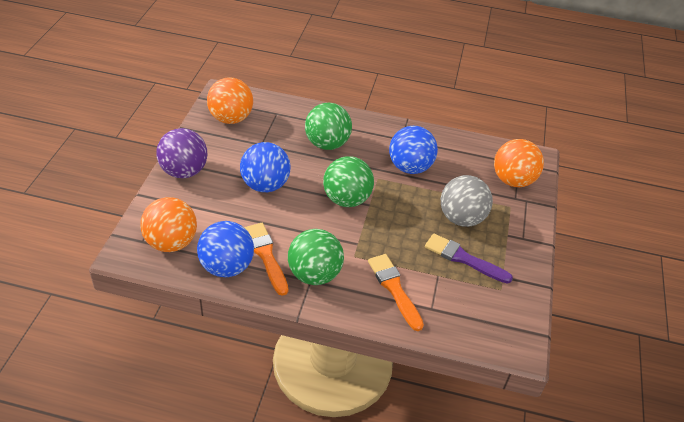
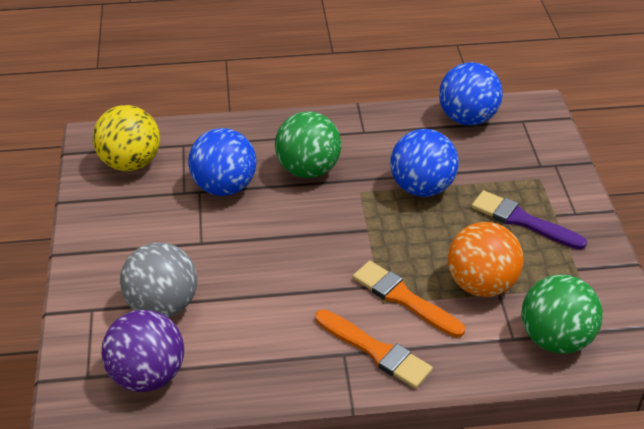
green ball: 3 -> 2
orange ball: 3 -> 1
yellow ball: 0 -> 1

